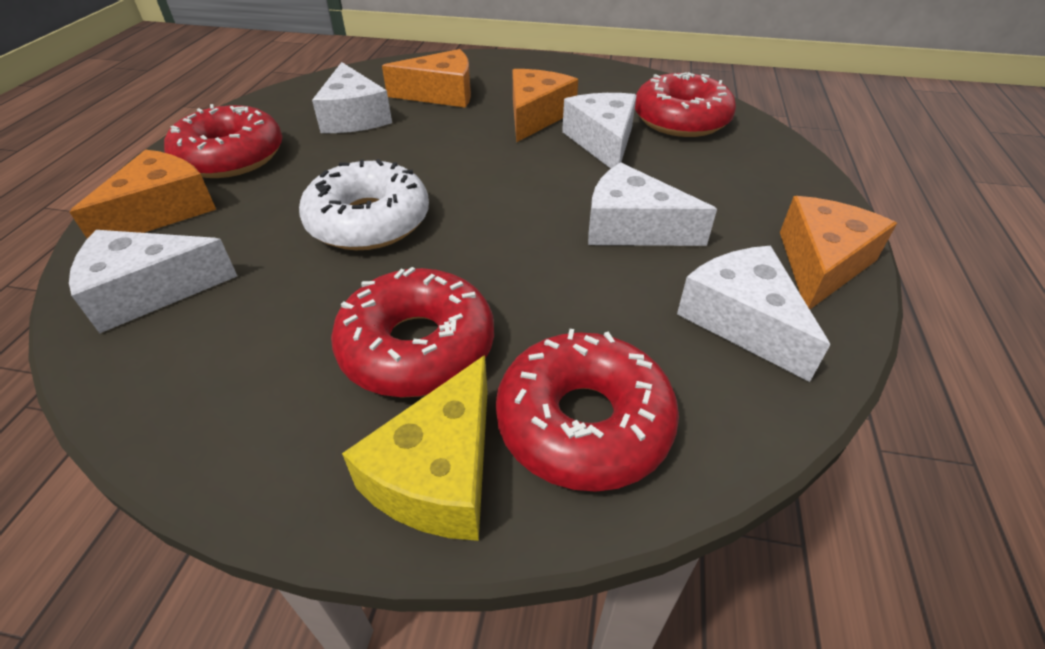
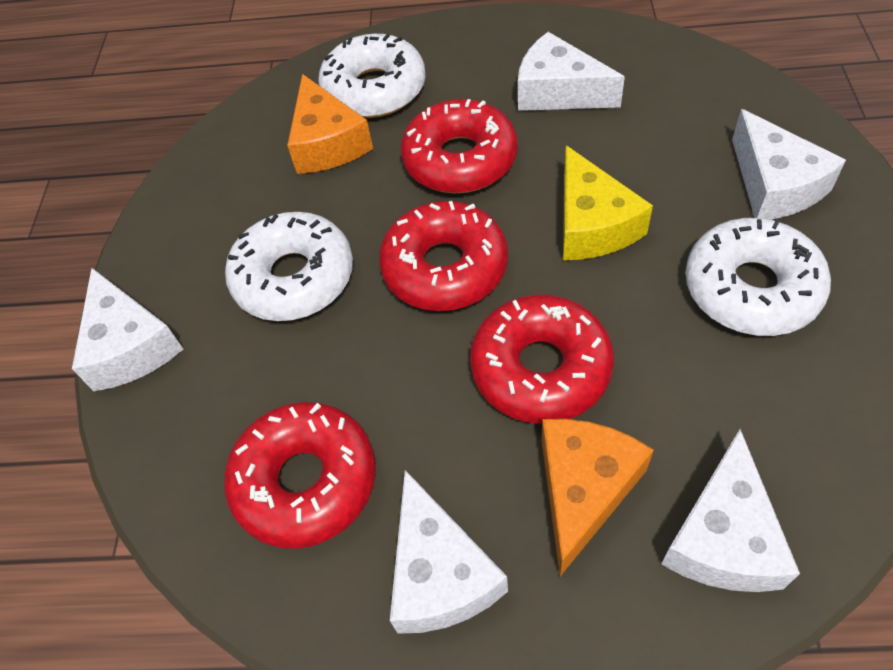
orange cheese: 4 -> 2
white donut: 1 -> 3

